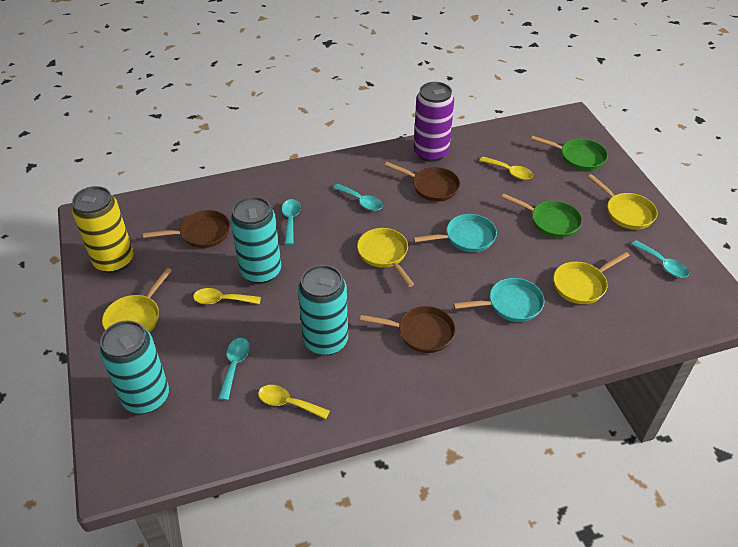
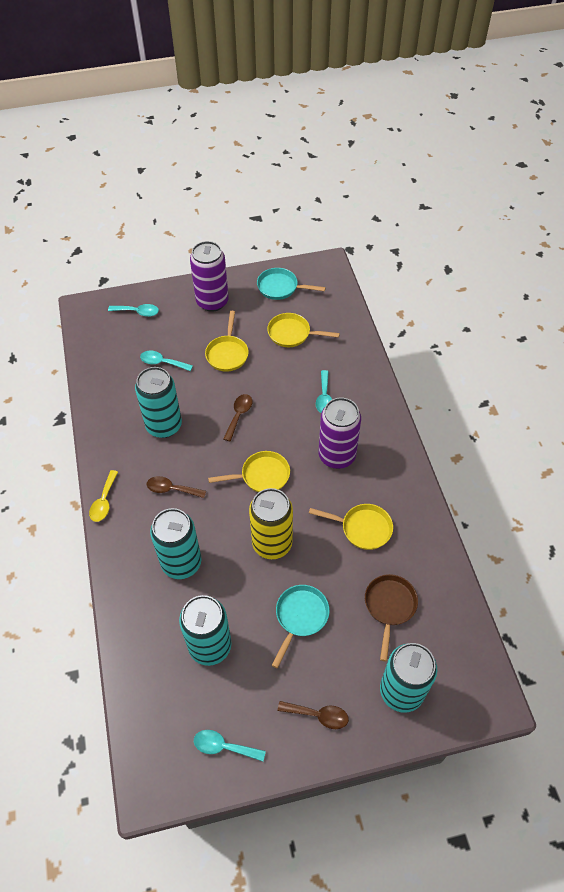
brown pan: 3 -> 1
brown spoon: 0 -> 3
green pan: 2 -> 0
purple can: 1 -> 2
turquoise can: 3 -> 4
yellow spoon: 3 -> 1

